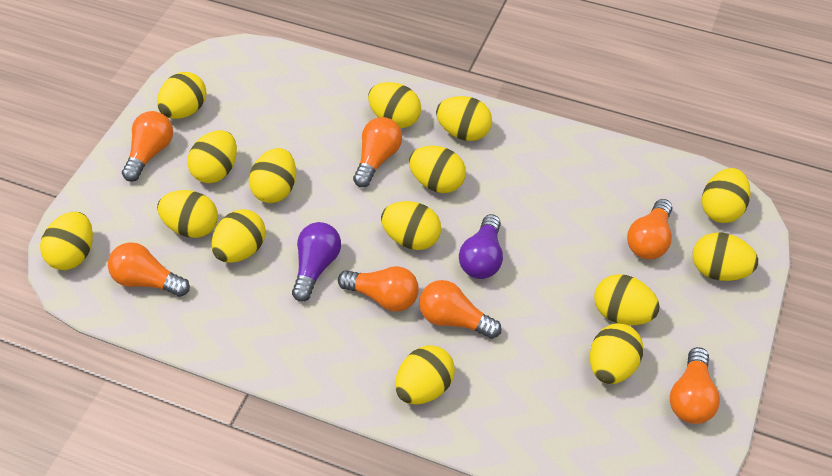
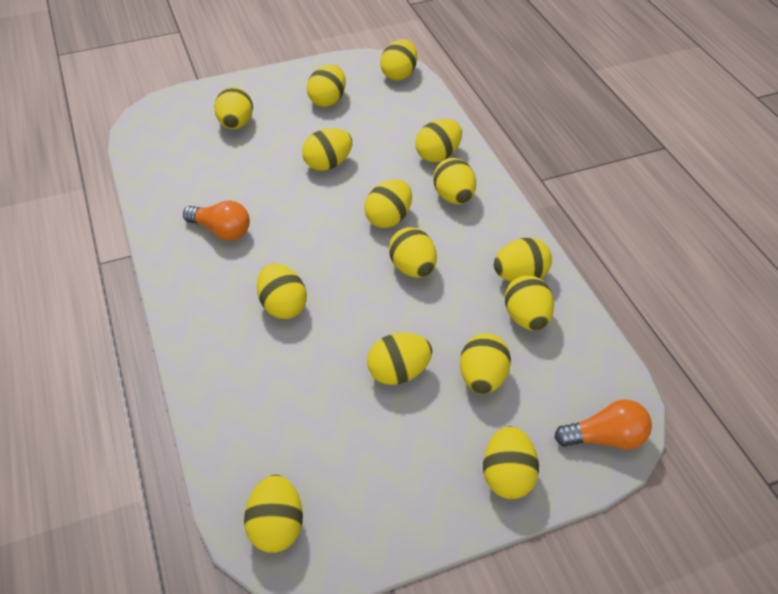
orange light bulb: 7 -> 2
purple light bulb: 2 -> 0

